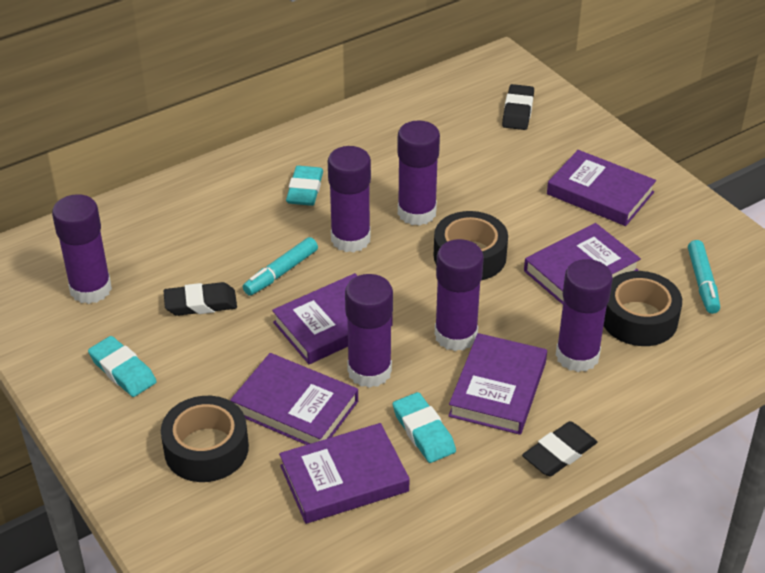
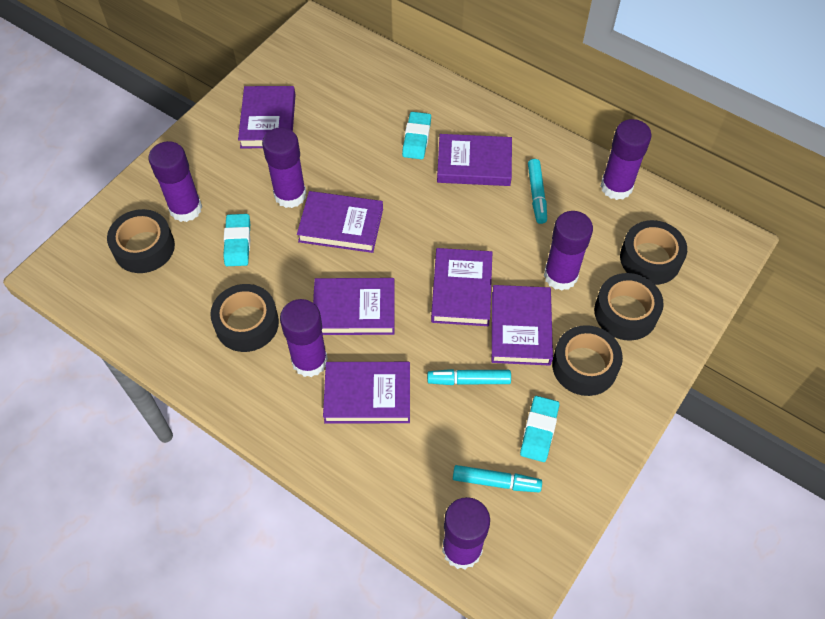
black eraser: 3 -> 0
black tape: 3 -> 5
purple book: 6 -> 7
turquoise marker: 2 -> 3

